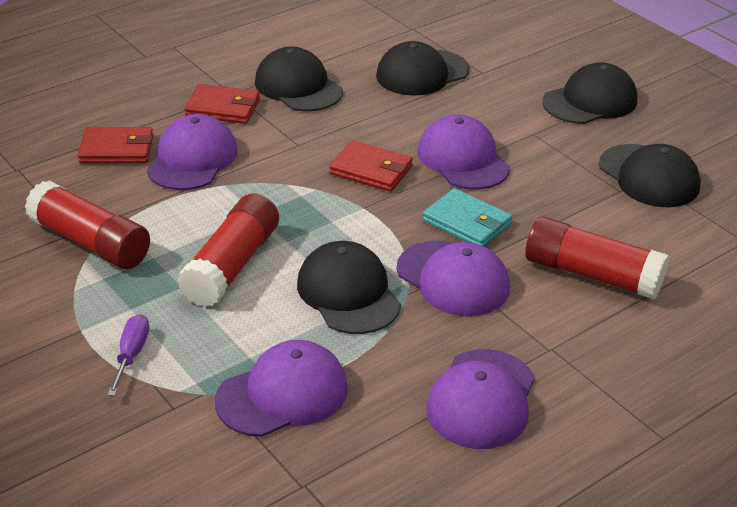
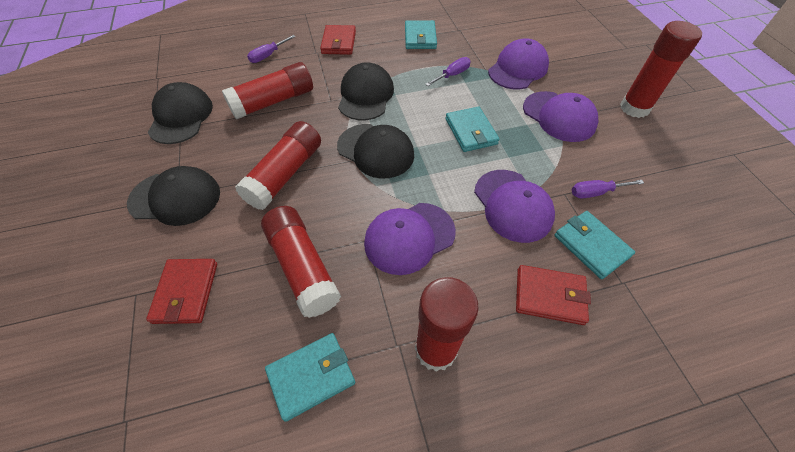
black cap: 5 -> 4
purple cap: 5 -> 4
purple screwdriver: 1 -> 3
red glue stick: 3 -> 5
turquoise wallet: 1 -> 4

